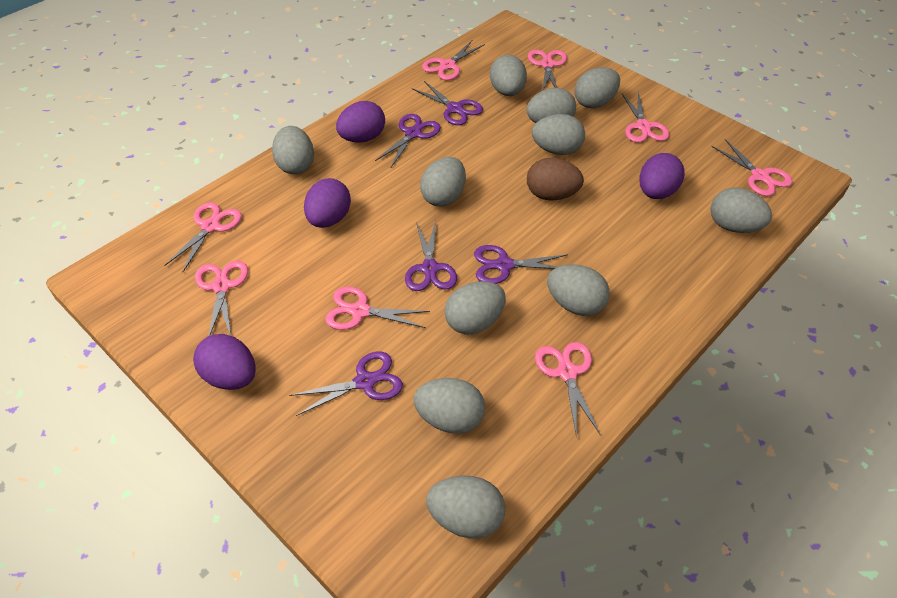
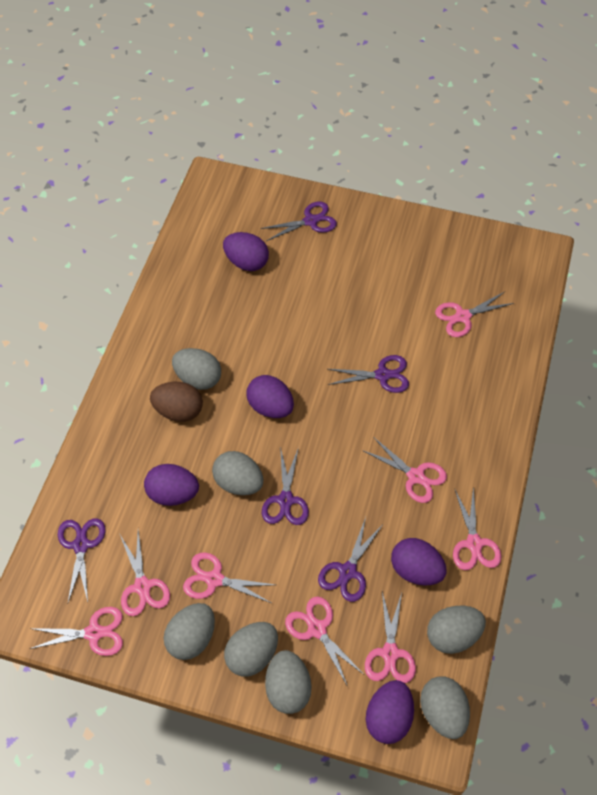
grey egg: 11 -> 7
purple egg: 4 -> 5

